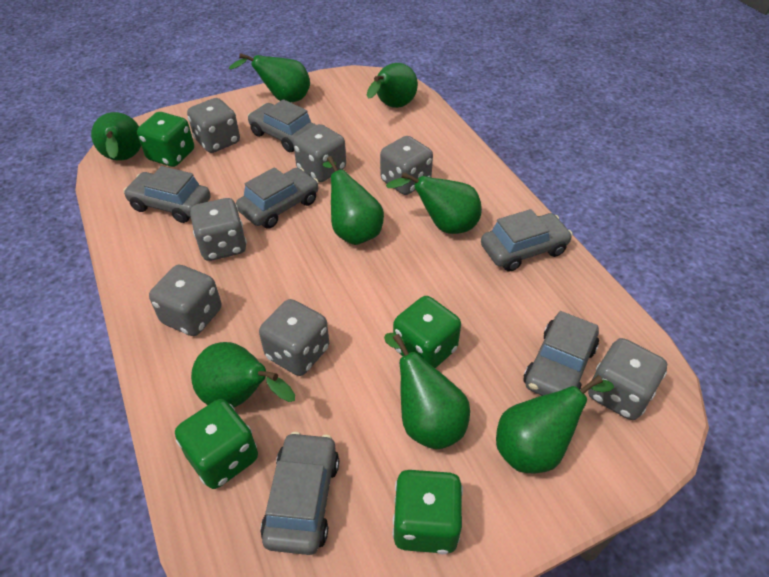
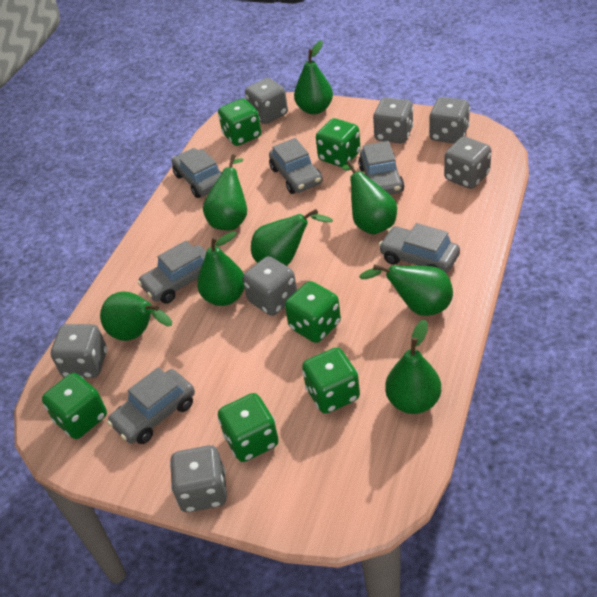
green dice: 4 -> 6

